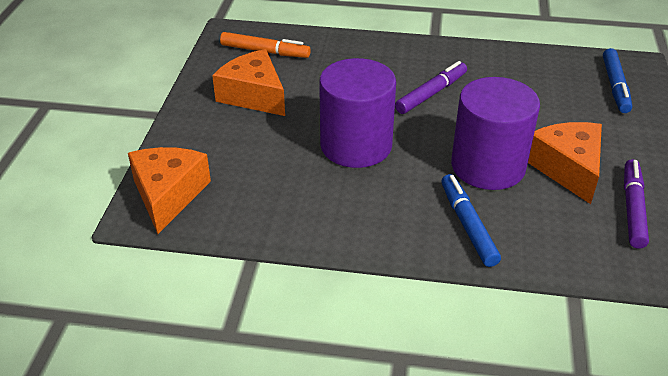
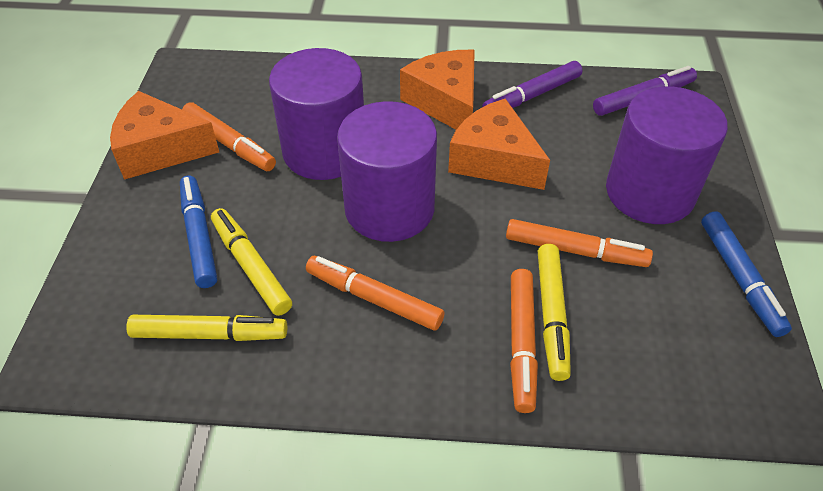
orange marker: 1 -> 4
purple cylinder: 2 -> 3
yellow marker: 0 -> 3

